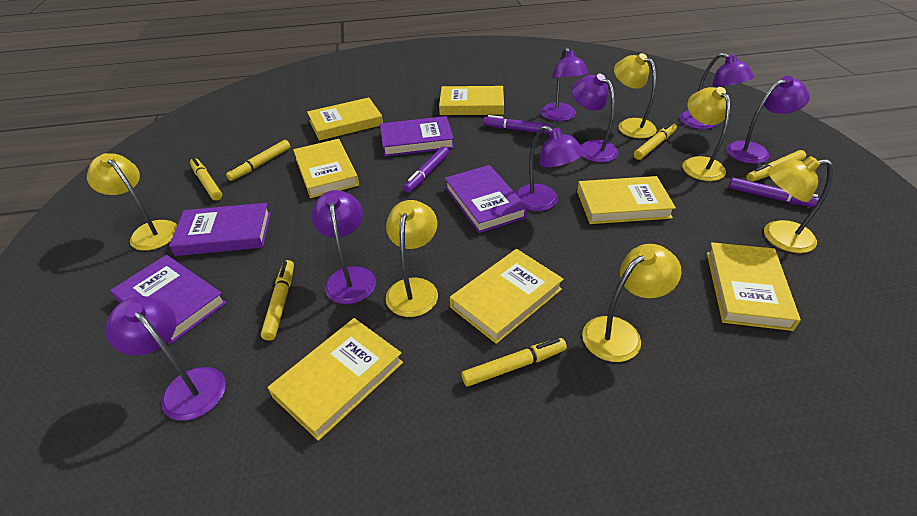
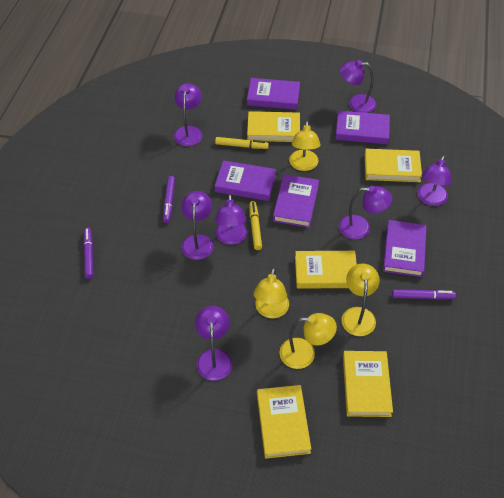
purple book: 4 -> 5
yellow book: 7 -> 5
yellow lamp: 6 -> 4
yellow marker: 6 -> 2

